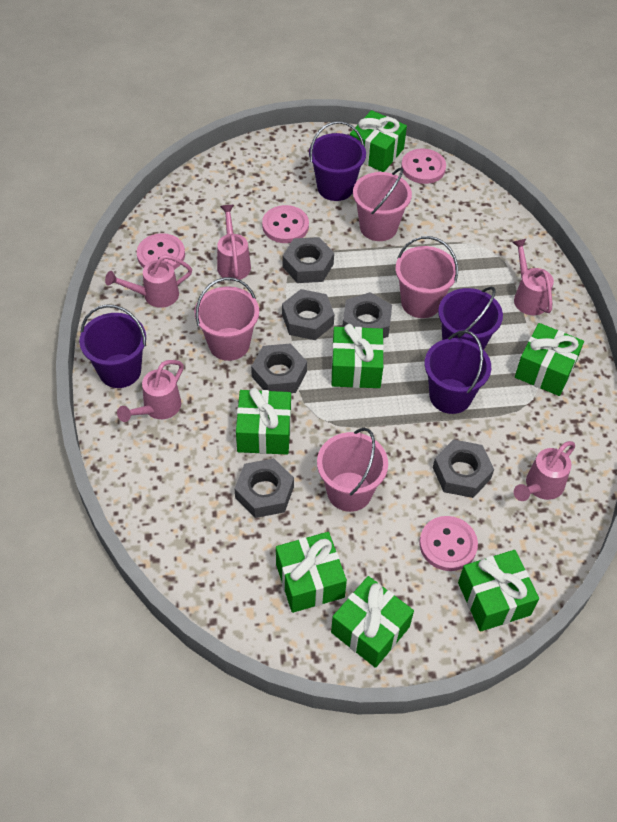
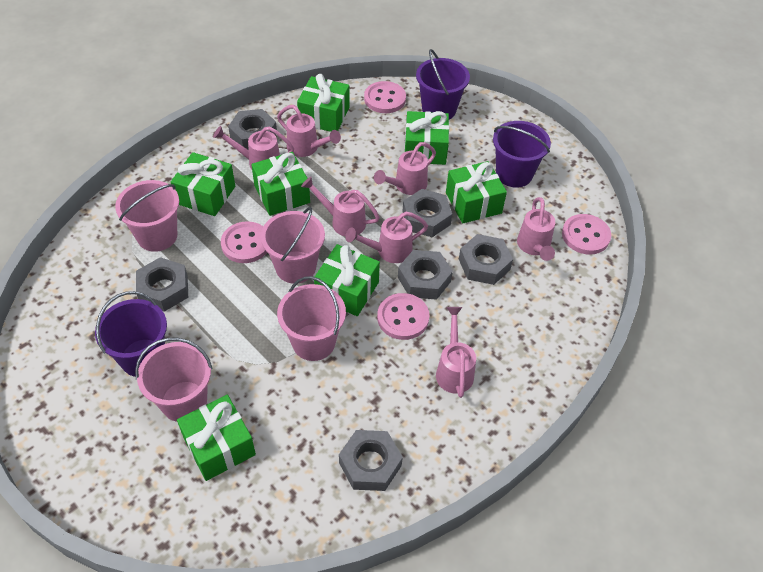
pink watering can: 5 -> 7
purple bucket: 4 -> 3

